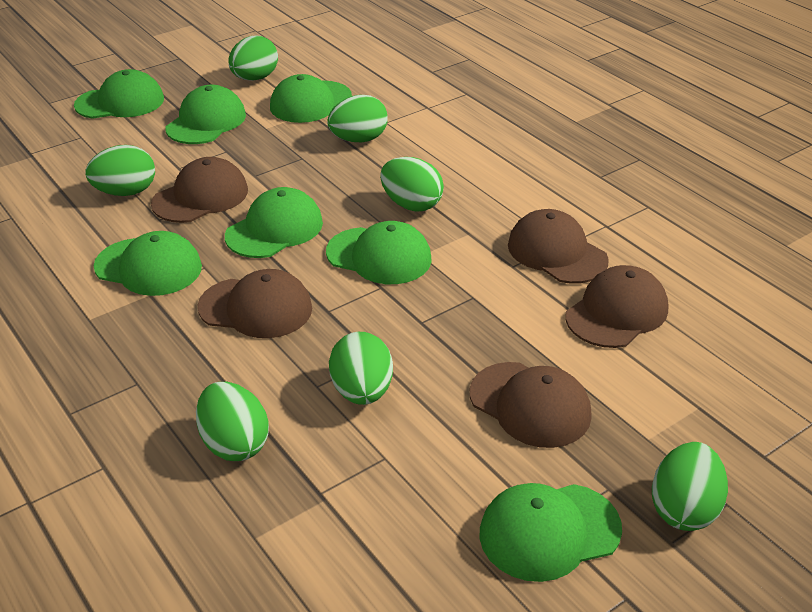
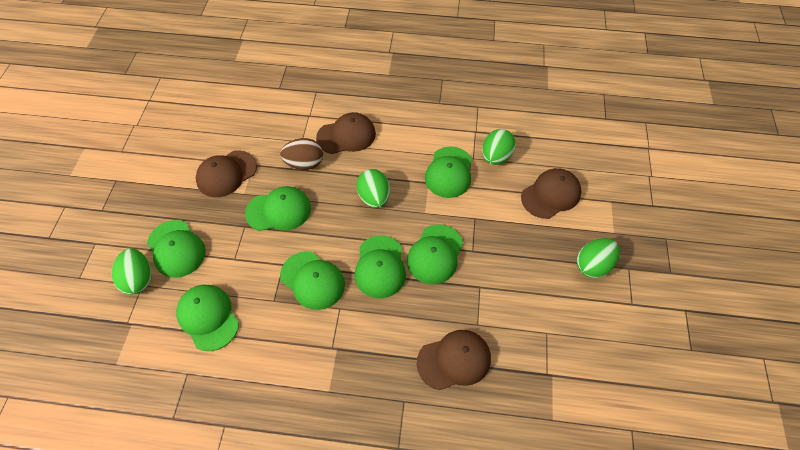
brown cap: 5 -> 4
brown egg: 0 -> 1
green egg: 7 -> 4

